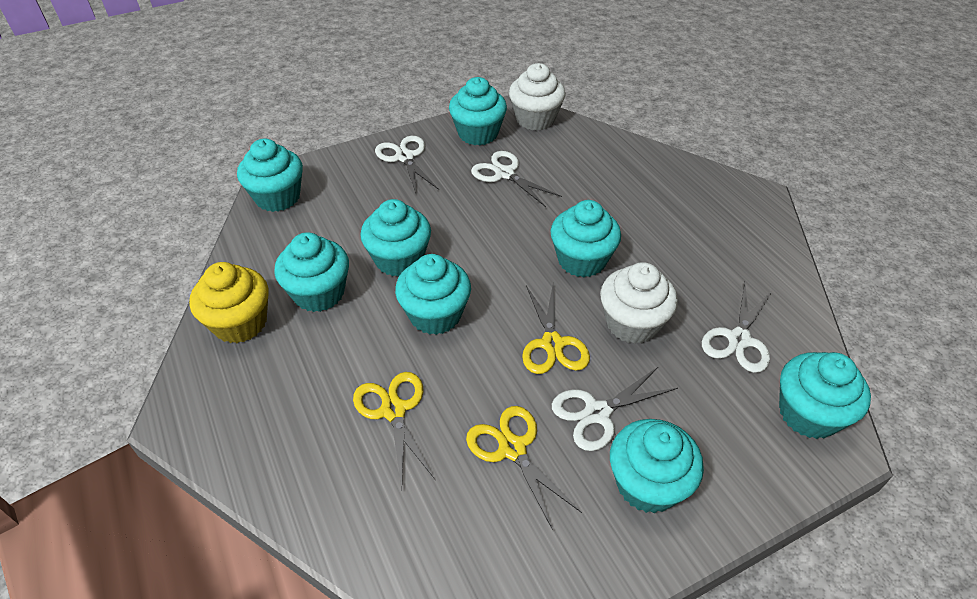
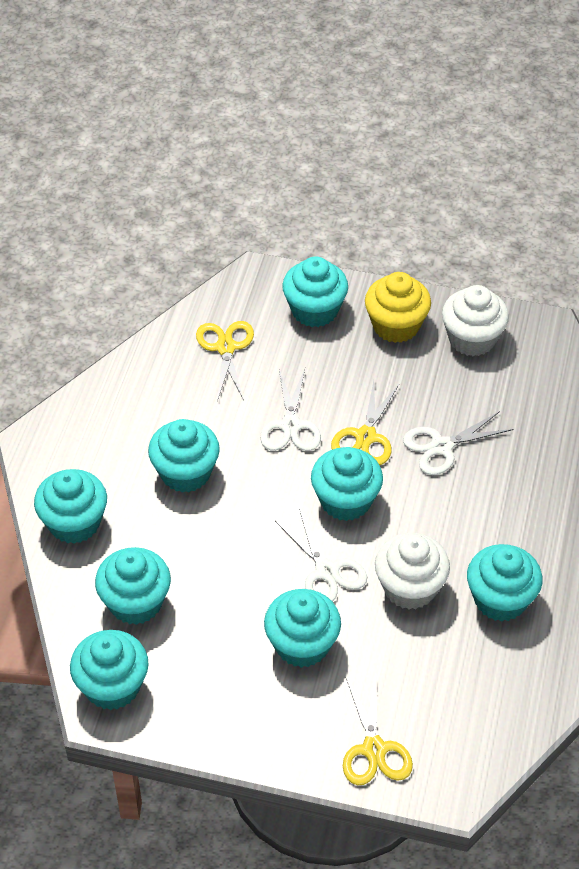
white scissors: 4 -> 3

